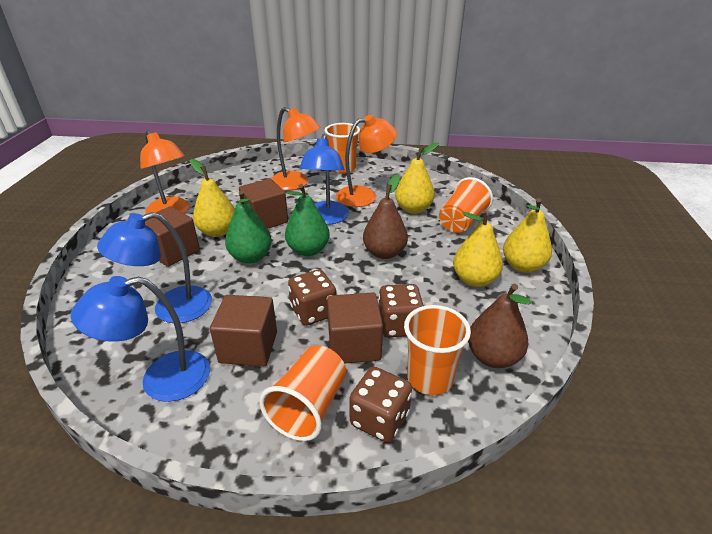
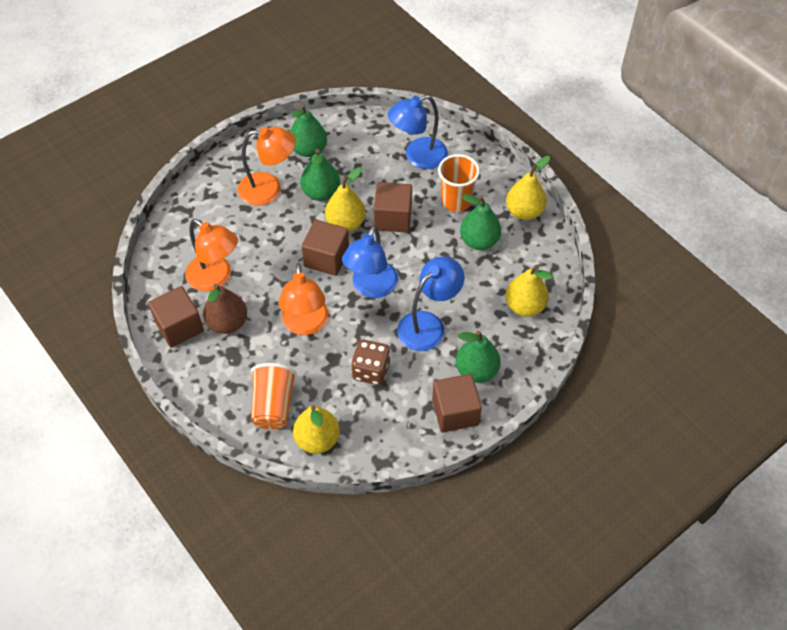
brown dice: 3 -> 1
brown pear: 2 -> 1
green pear: 2 -> 4
orange cup: 4 -> 2

